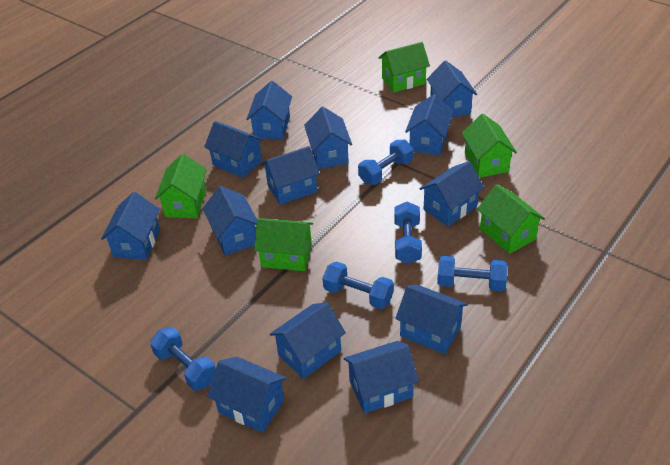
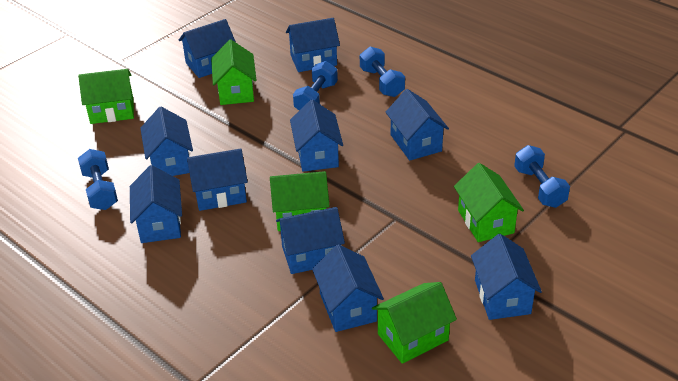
blue dumbbell: 5 -> 4
blue house: 13 -> 10

